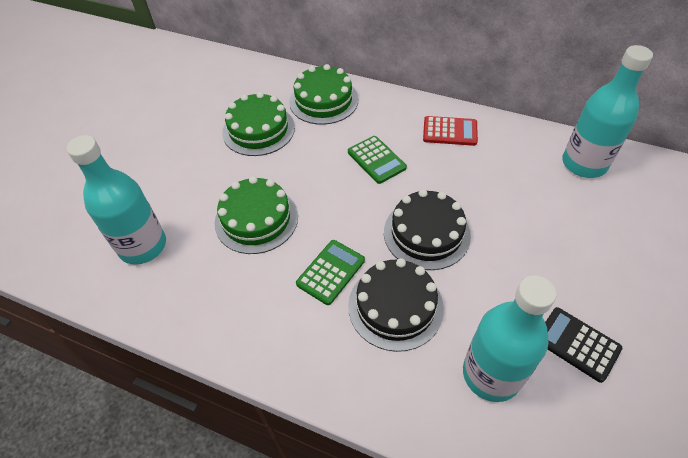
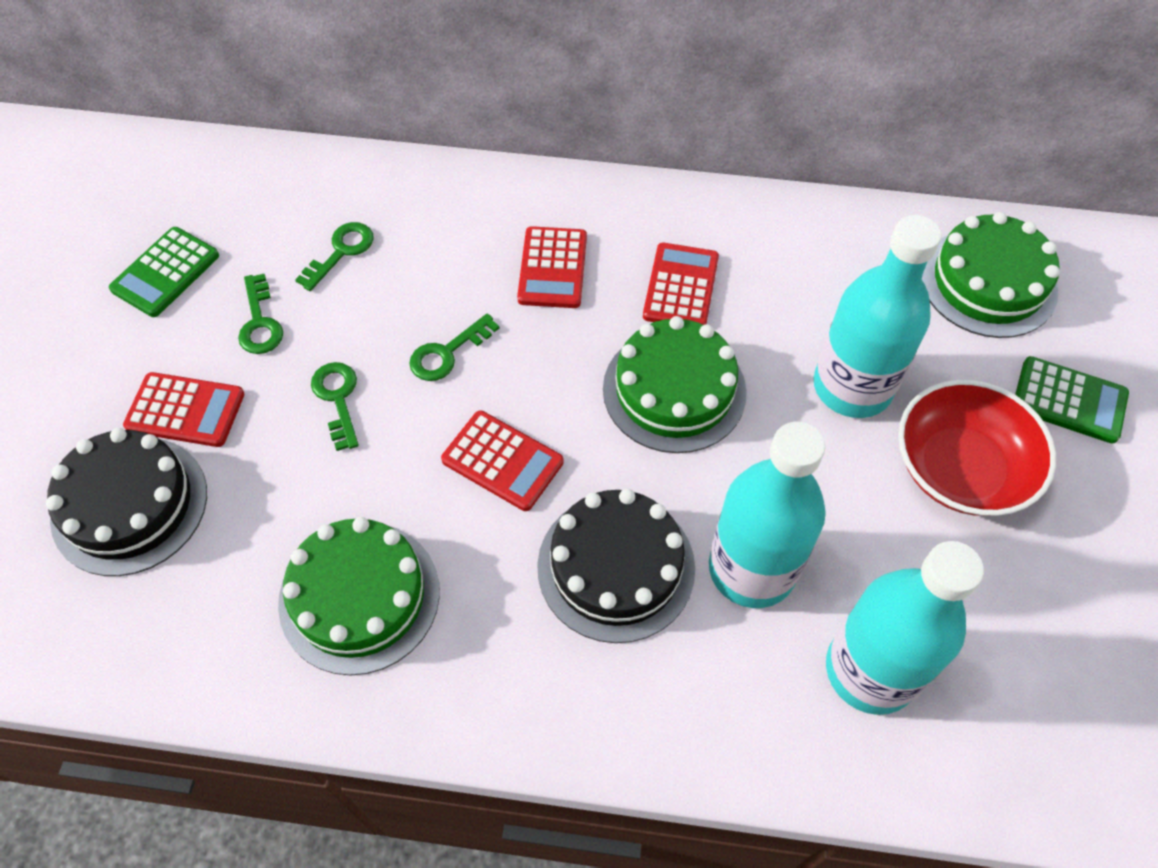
black calculator: 1 -> 0
green key: 0 -> 4
red bowl: 0 -> 1
red calculator: 1 -> 4

